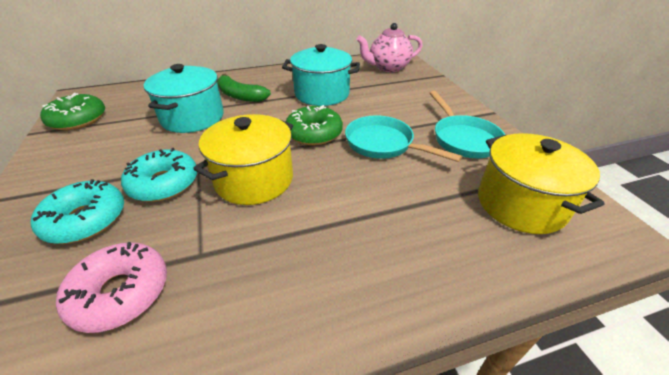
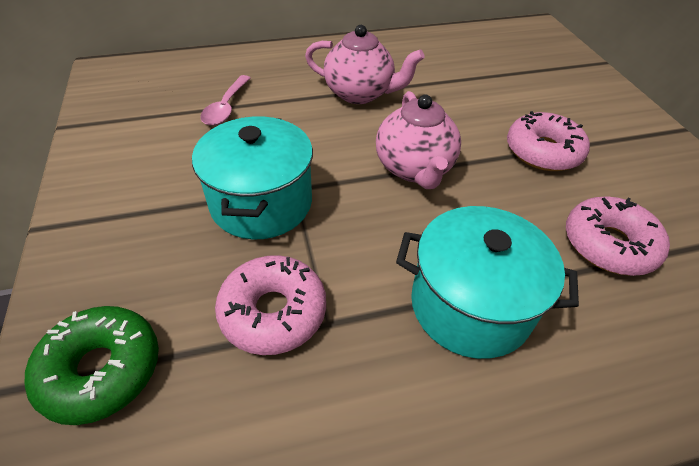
green banana: 1 -> 0
green donut: 2 -> 1
pink donut: 1 -> 3
pink spoon: 0 -> 1
pink teapot: 1 -> 2
turquoise donut: 2 -> 0
turquoise pan: 2 -> 0
yellow pot: 2 -> 0

